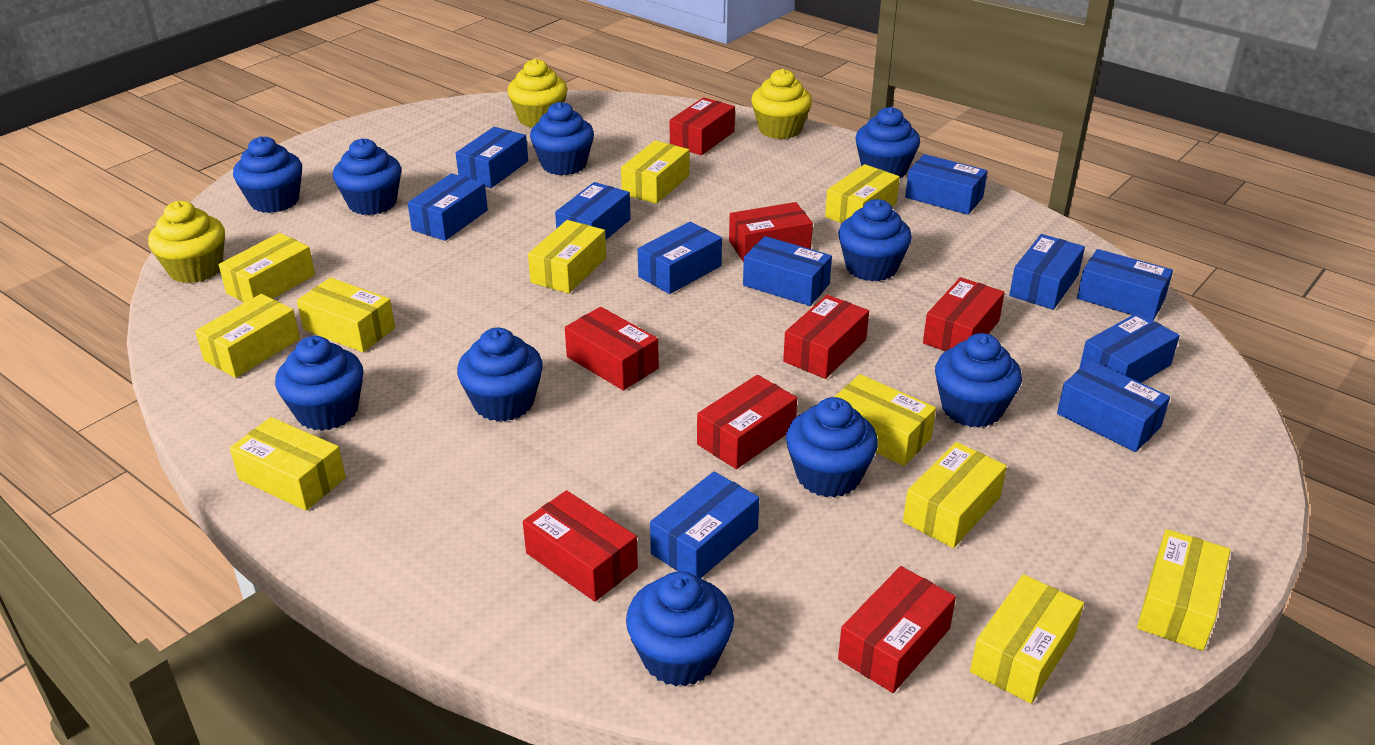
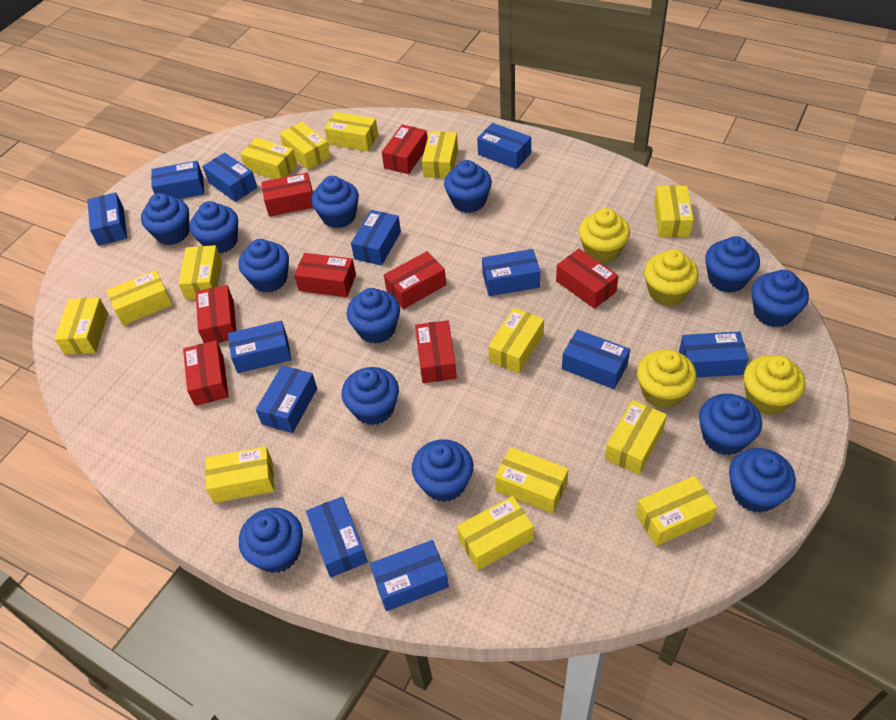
blue box: 11 -> 12
blue cupcake: 10 -> 13
yellow box: 11 -> 14
yellow cupcake: 3 -> 4

